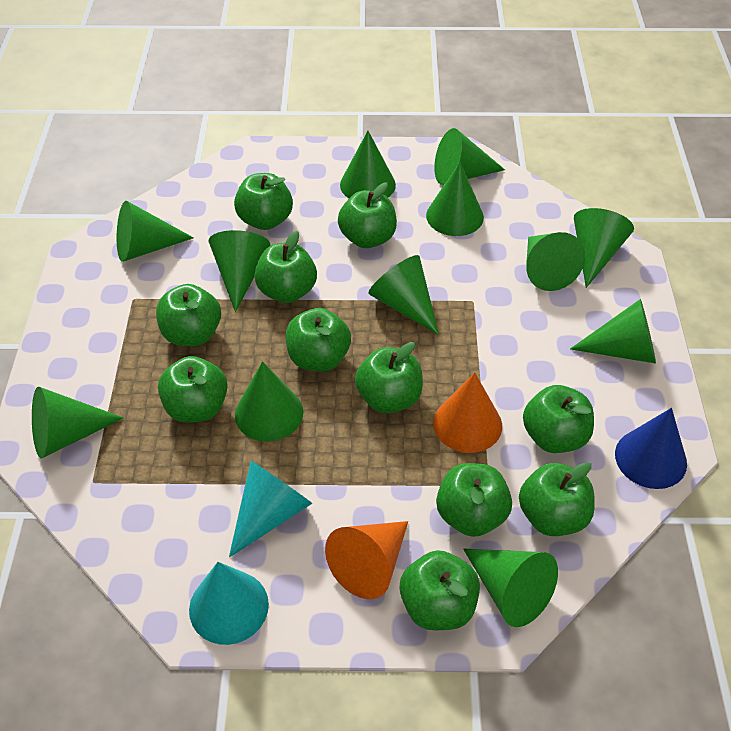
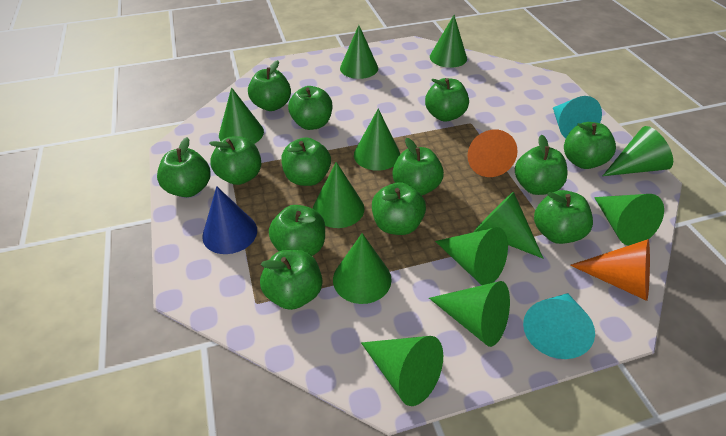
green apple: 11 -> 13

